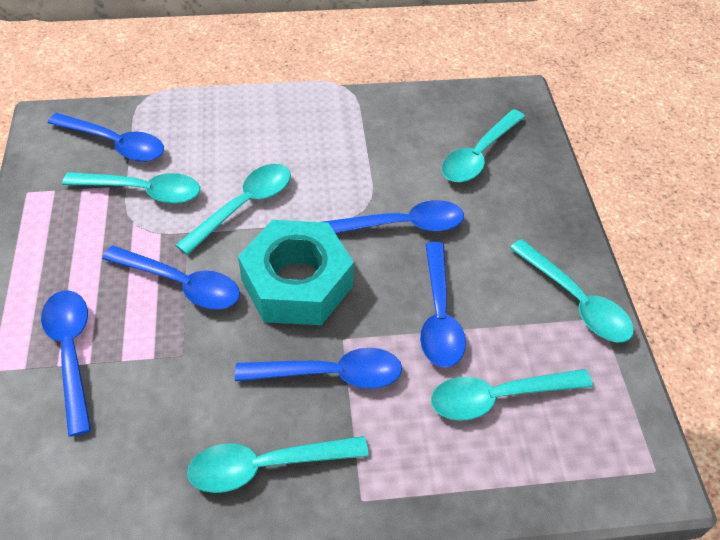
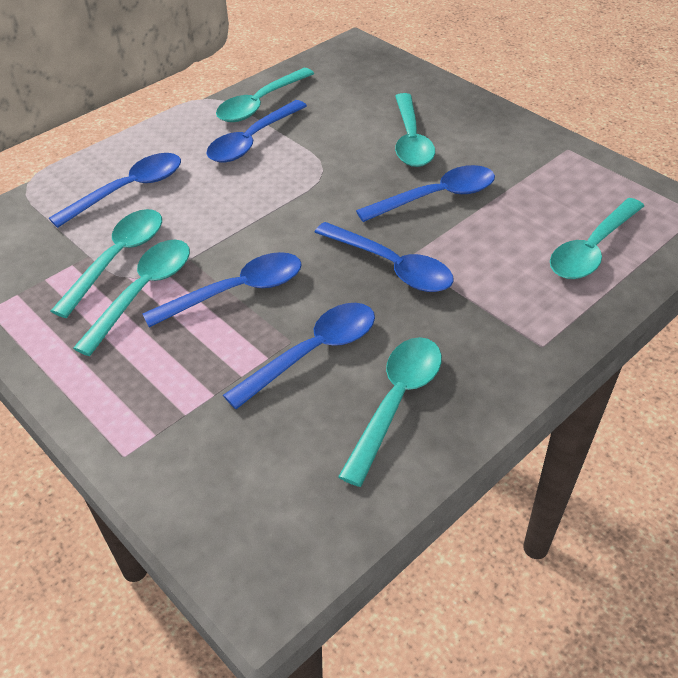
turquoise nut: 1 -> 0

